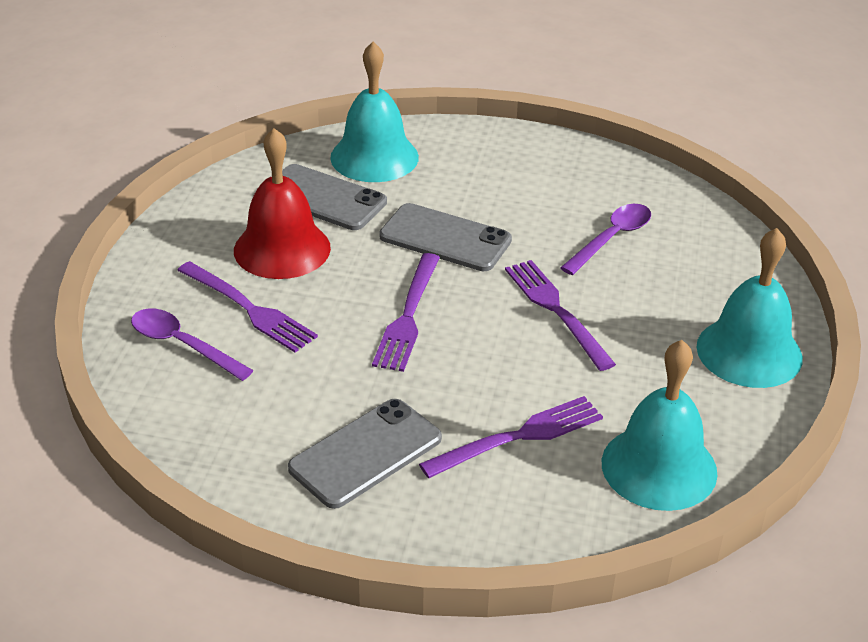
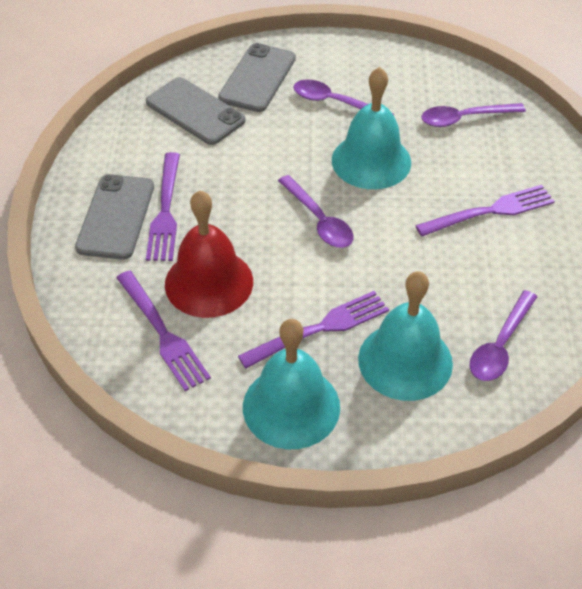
purple spoon: 2 -> 4

